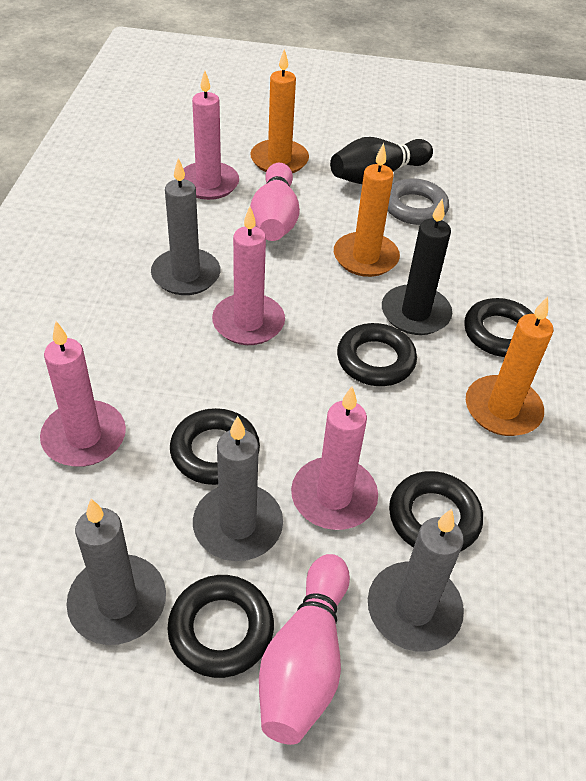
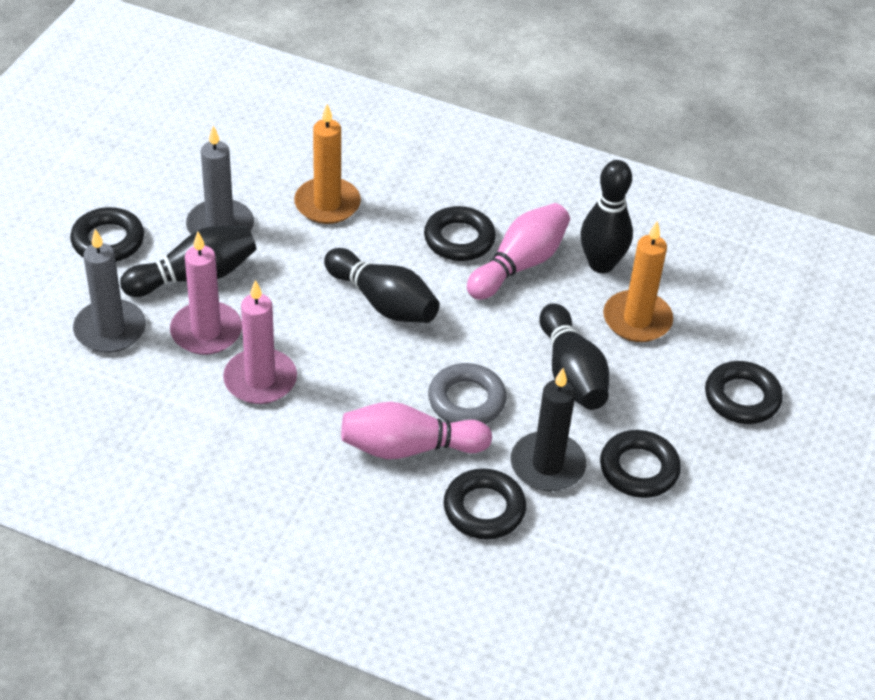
black bowling pin: 1 -> 4
grey candle: 4 -> 2
orange candle: 3 -> 2
pink candle: 4 -> 2

